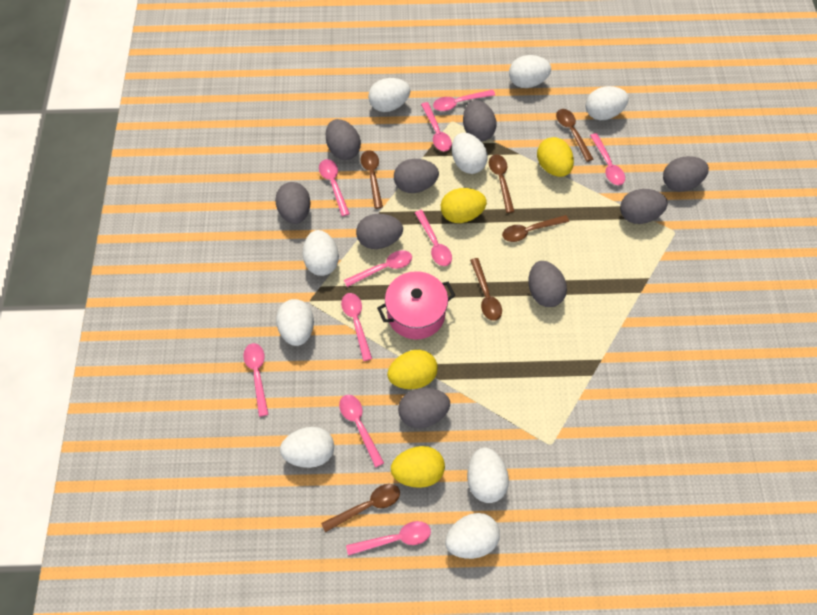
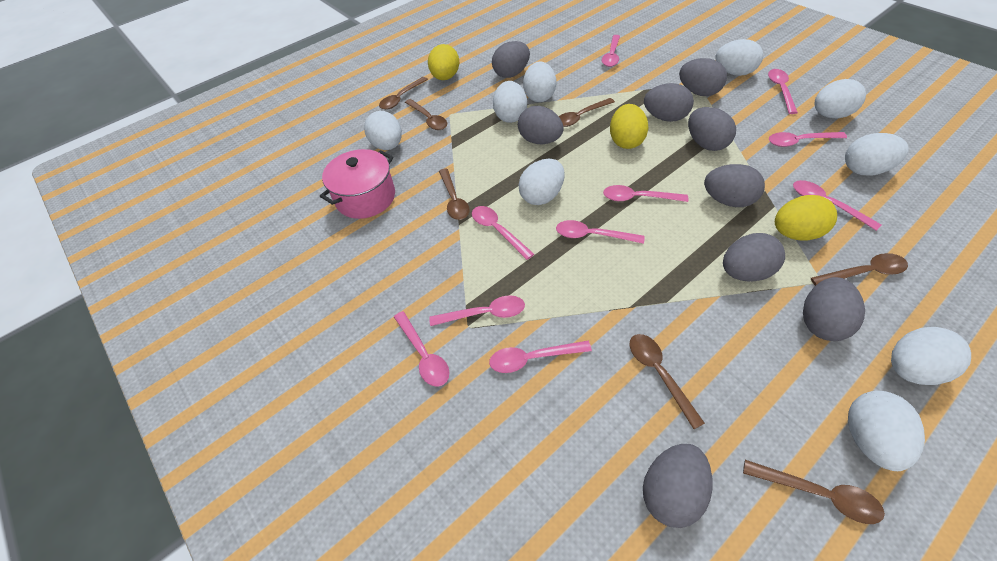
brown spoon: 6 -> 7
yellow egg: 4 -> 3

